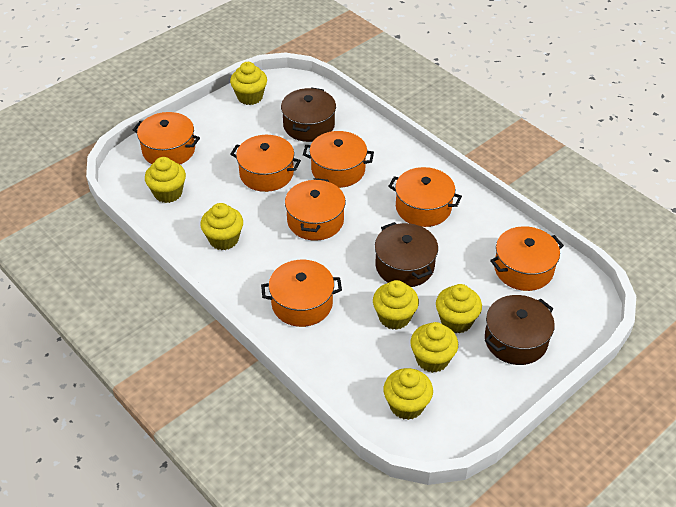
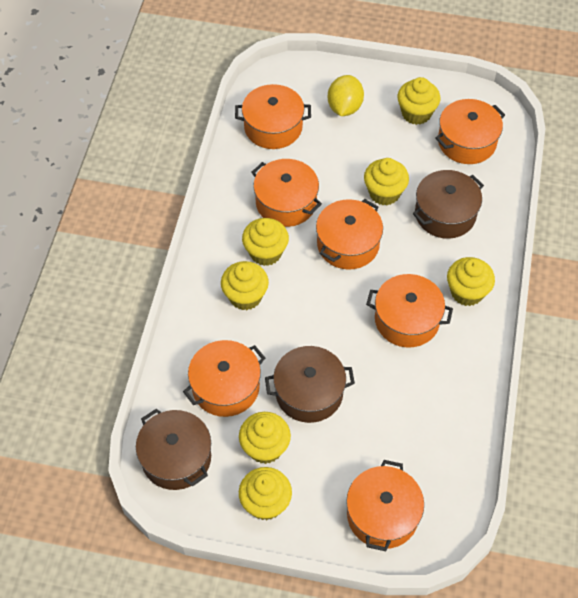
yellow lemon: 0 -> 1

